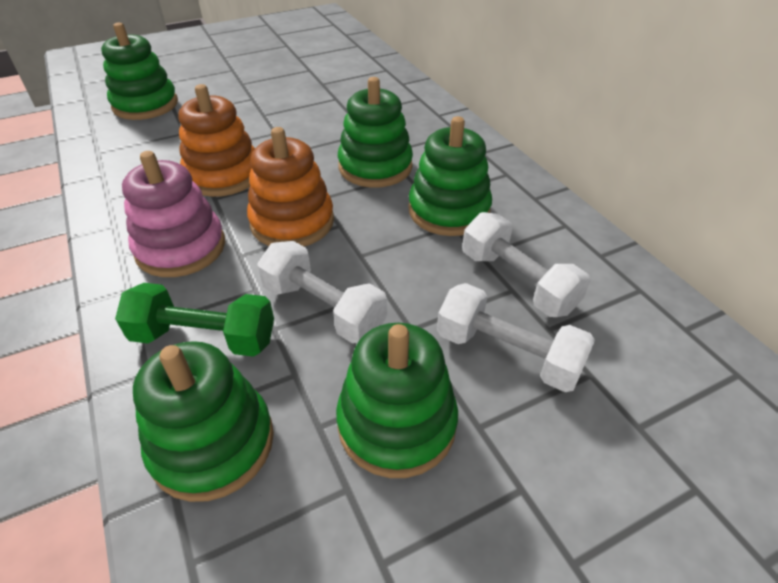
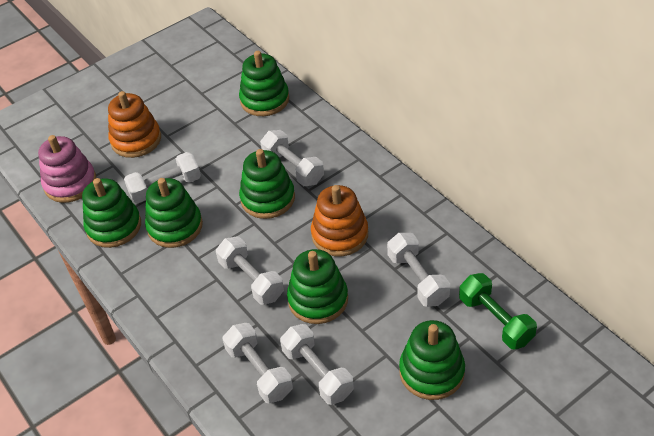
green stacking toy: 5 -> 6
white dumbbell: 3 -> 6

